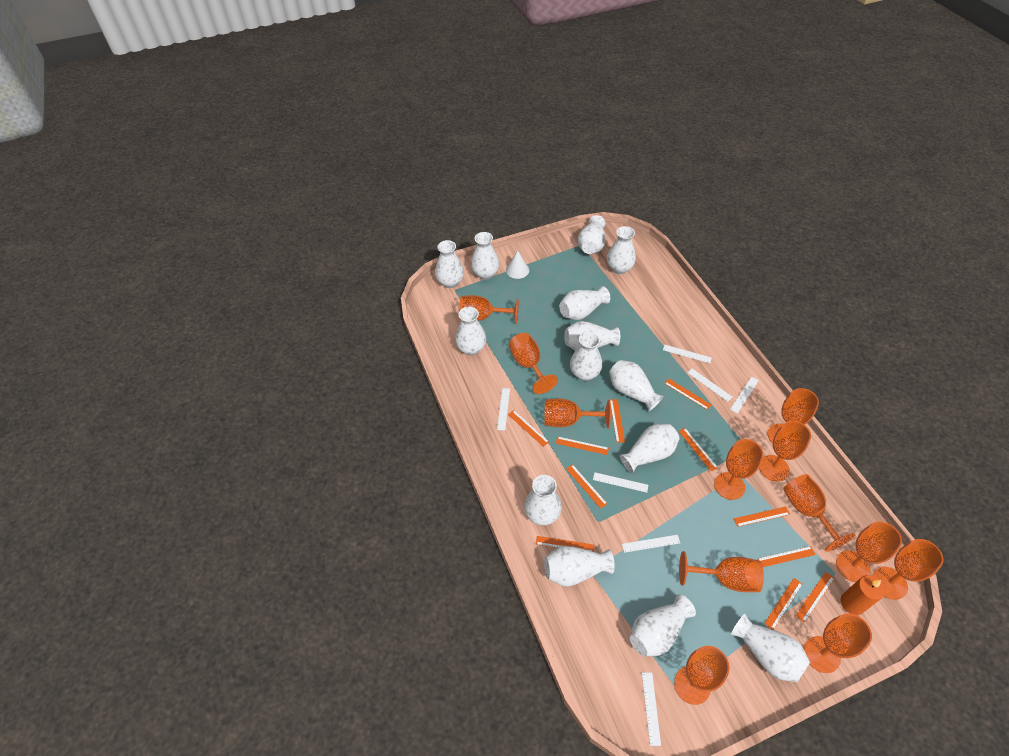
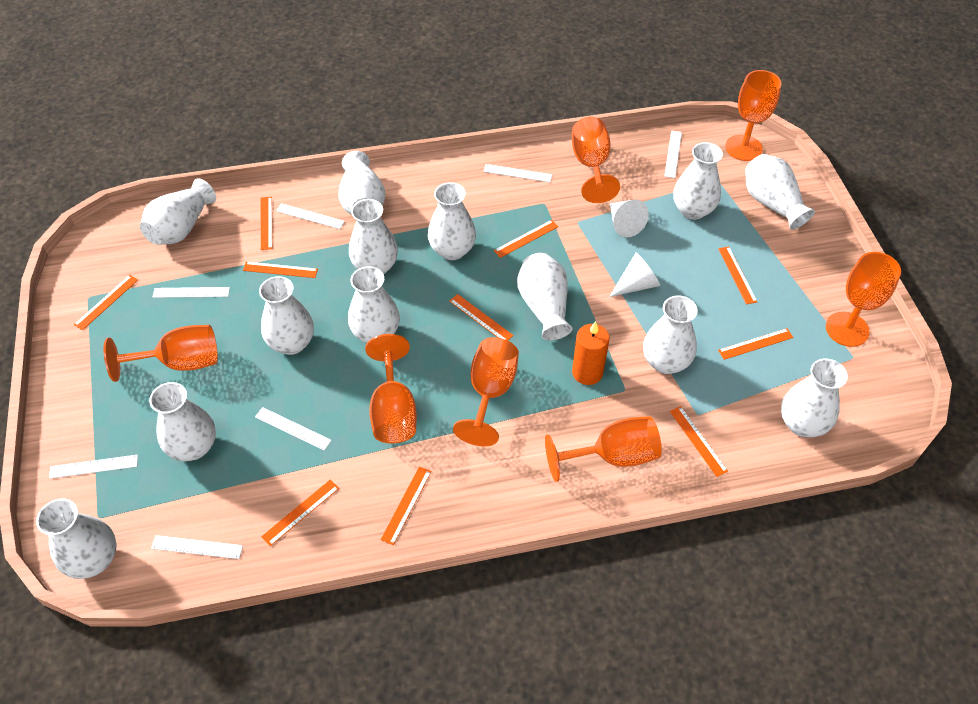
orange goblet: 12 -> 7
orange ruler: 11 -> 10
white cone: 1 -> 2
white vase: 14 -> 13

